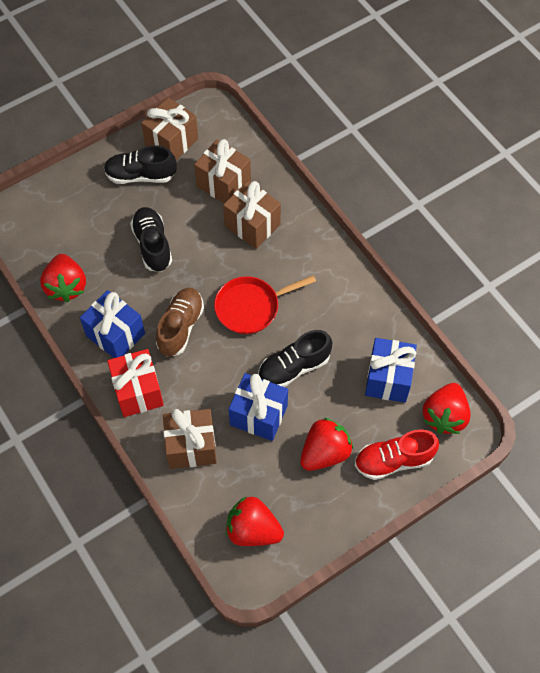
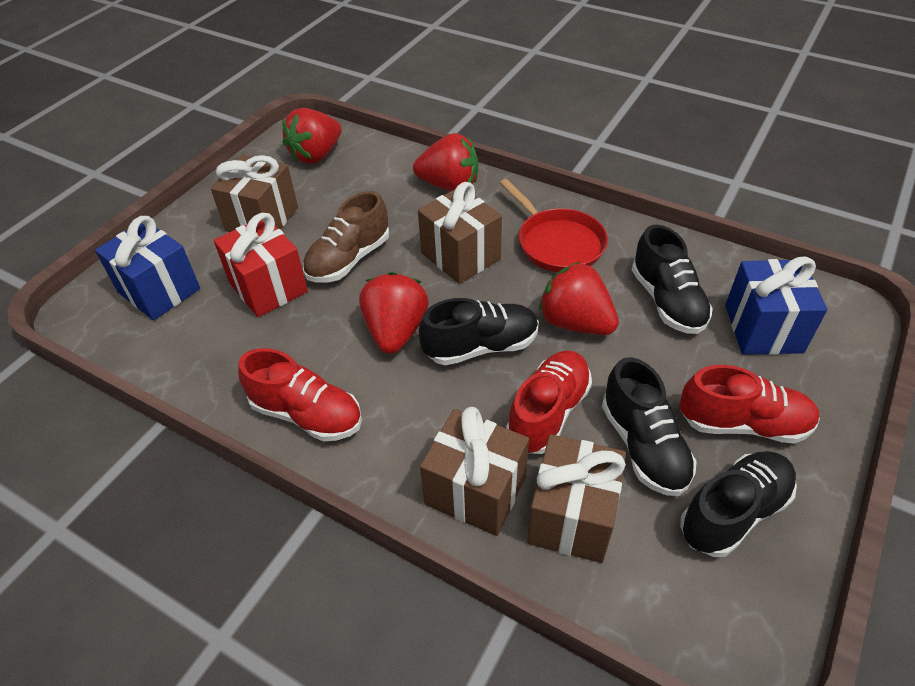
black shoe: 3 -> 4
blue gift: 3 -> 2
red shoe: 1 -> 3

